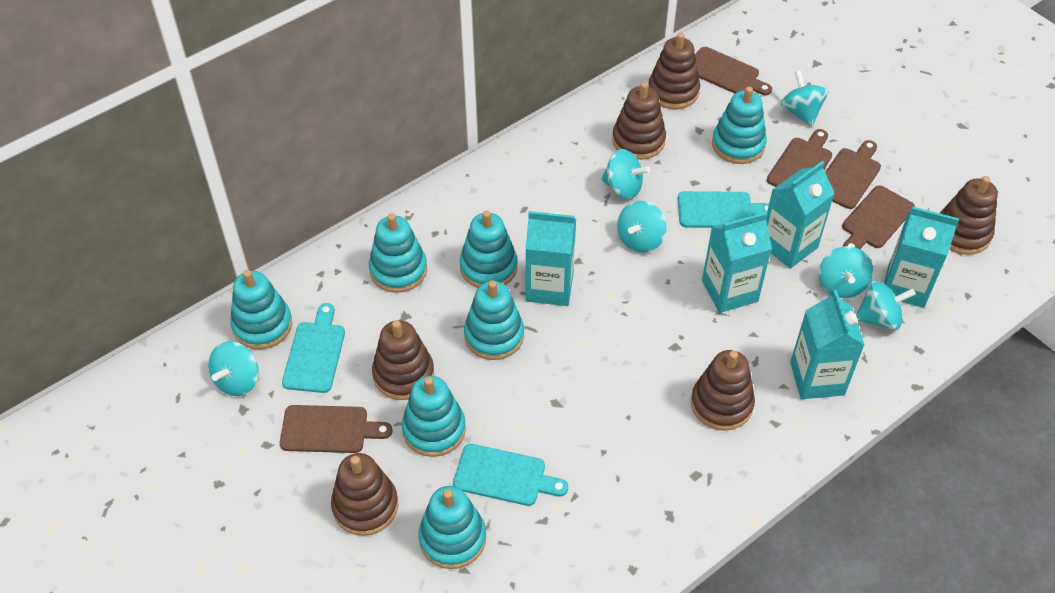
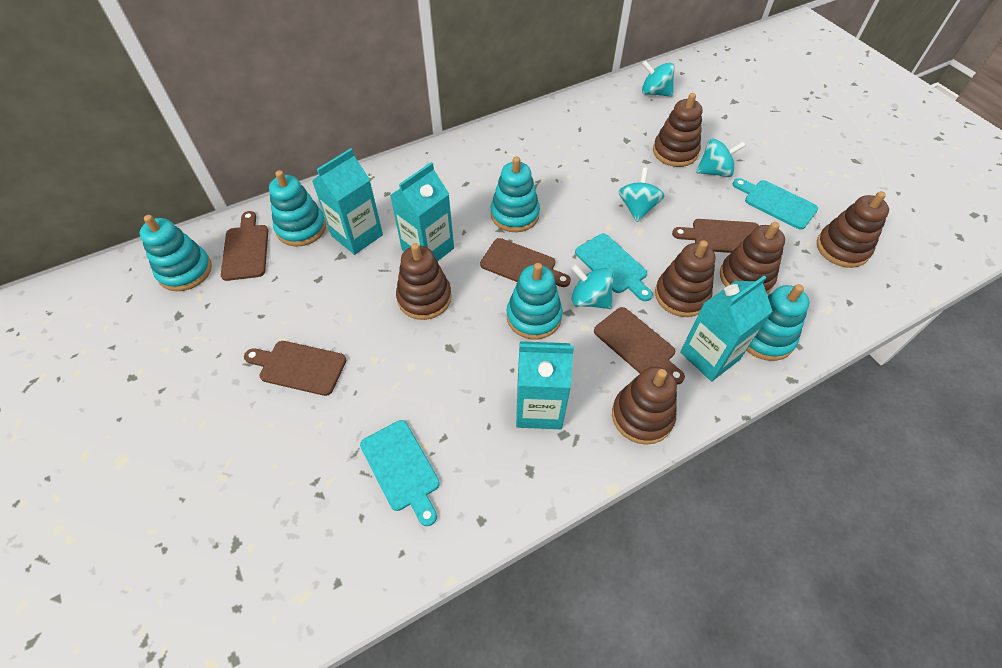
turquoise carton: 5 -> 4
turquoise spinning top: 6 -> 4
turquoise stacking toy: 7 -> 5

